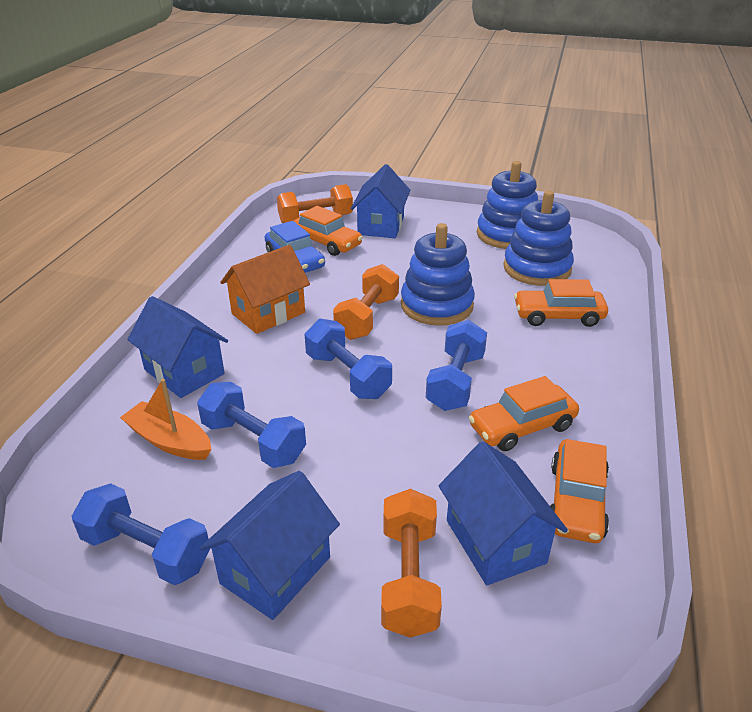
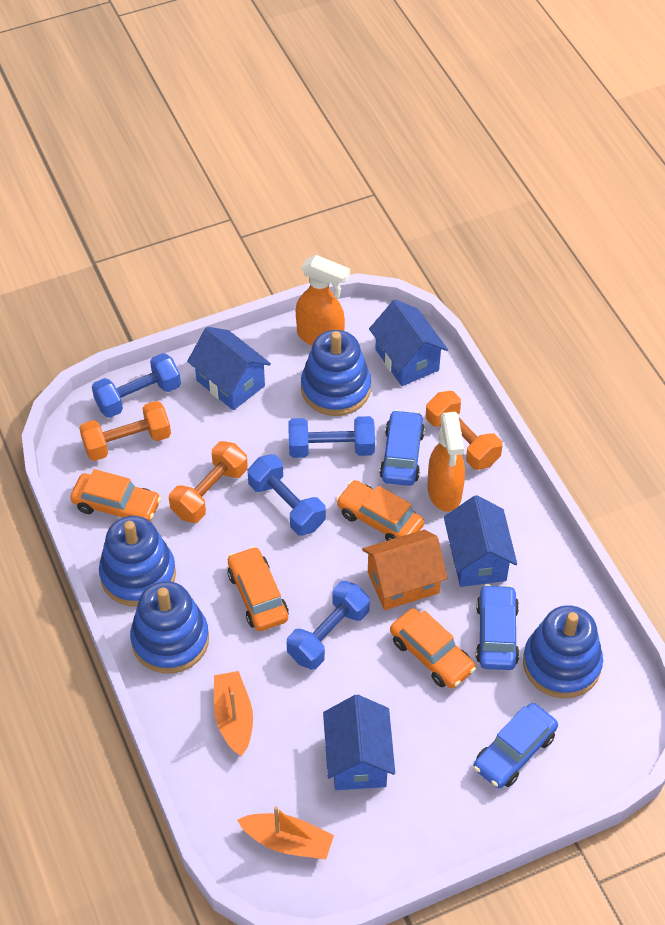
blue car: 1 -> 3
blue stacking toy: 3 -> 4
orange boat: 1 -> 2
orange spray bottle: 0 -> 2

